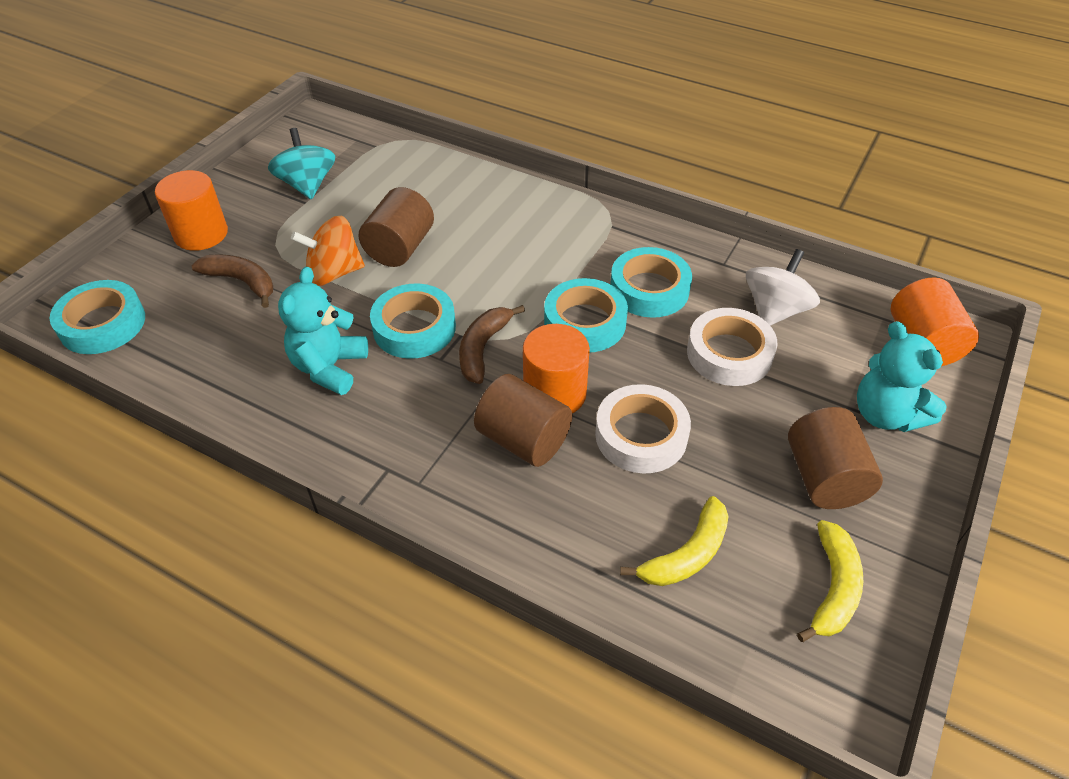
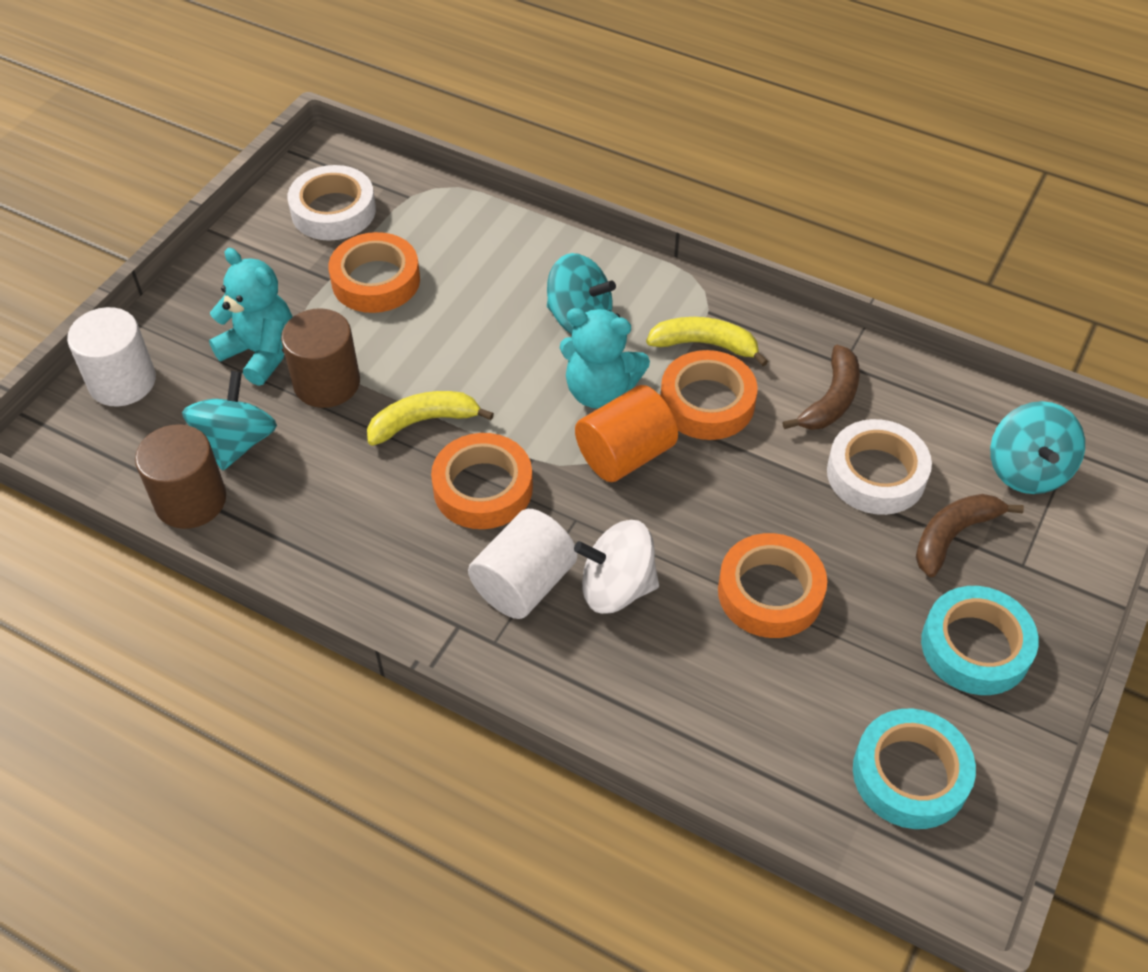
brown cylinder: 3 -> 2
orange cylinder: 3 -> 1
orange spinning top: 1 -> 0
orange tape: 0 -> 4
turquoise spinning top: 1 -> 3
turquoise tape: 4 -> 2
white cylinder: 0 -> 2

